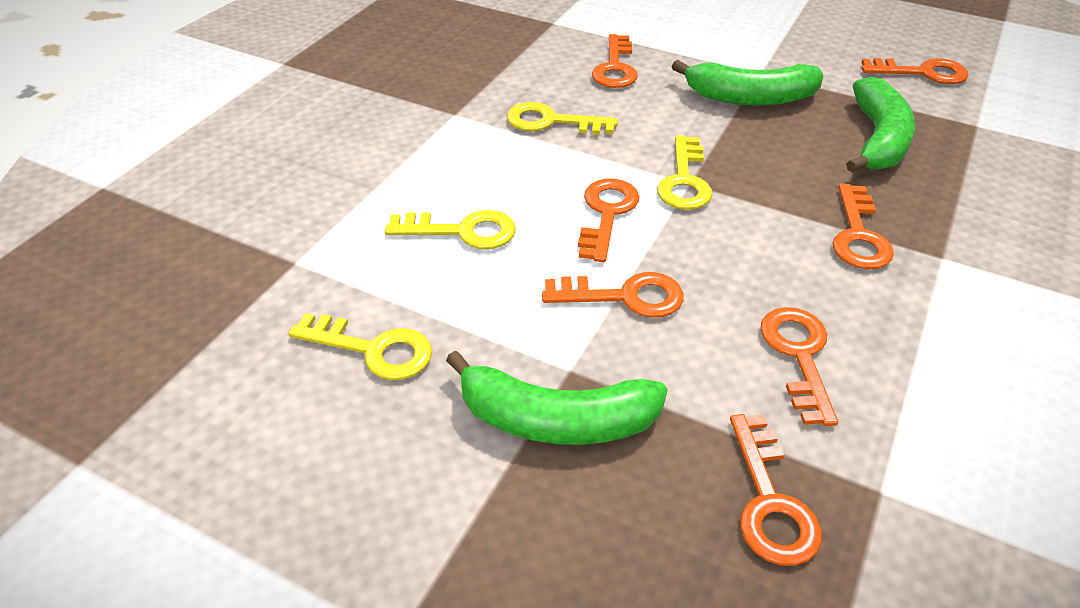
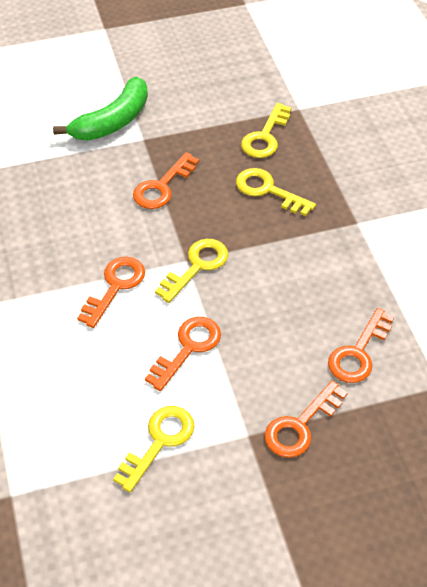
green banana: 3 -> 1
orange key: 7 -> 5

